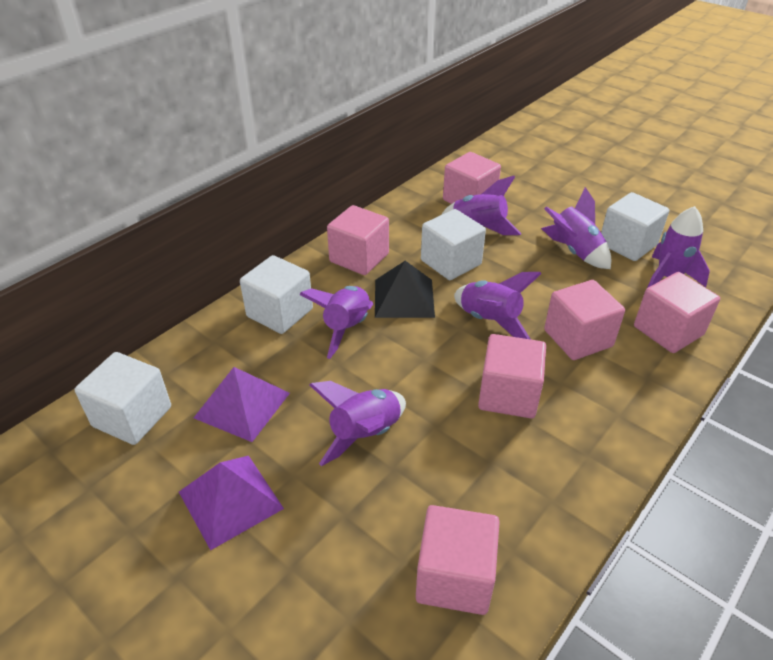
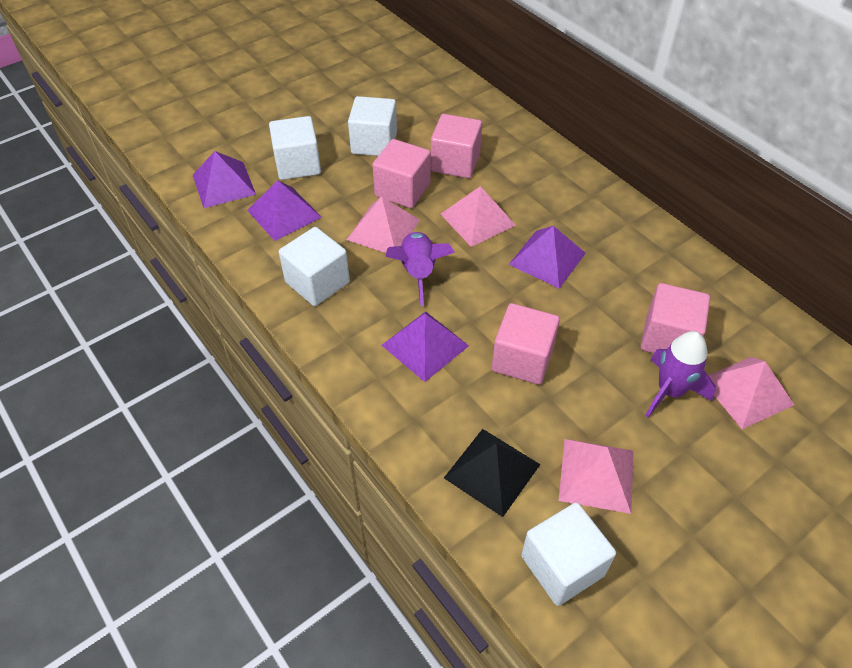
pink cube: 6 -> 4
pink pyramid: 0 -> 4
purple pyramid: 2 -> 4
purple rocket: 6 -> 2

